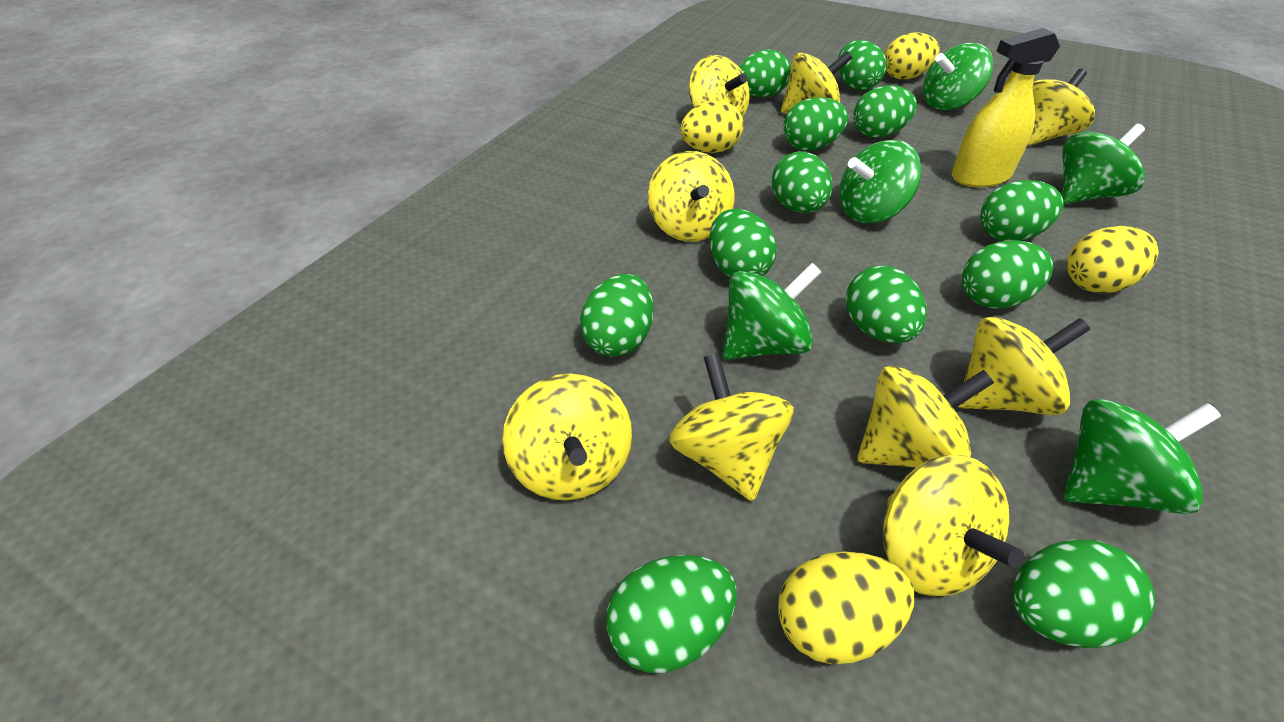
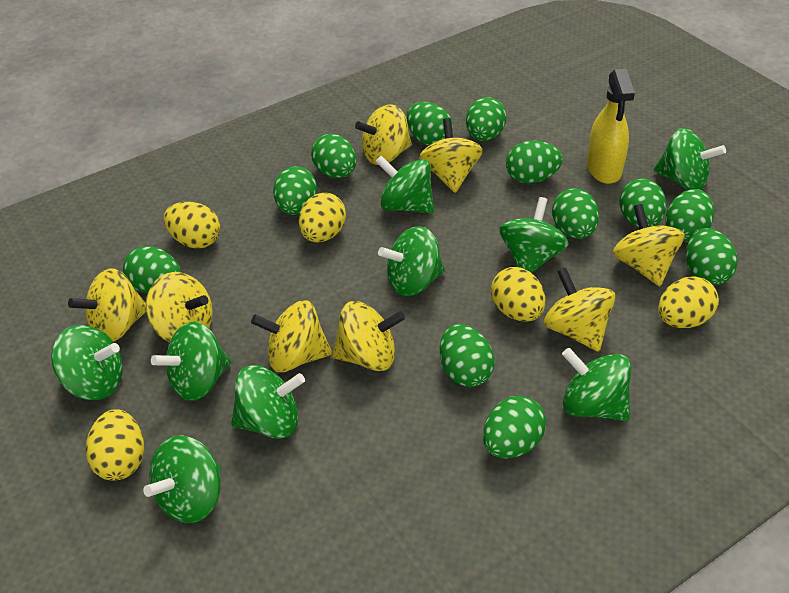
green spinning top: 5 -> 9
yellow egg: 4 -> 5
yellow spinning top: 9 -> 8

